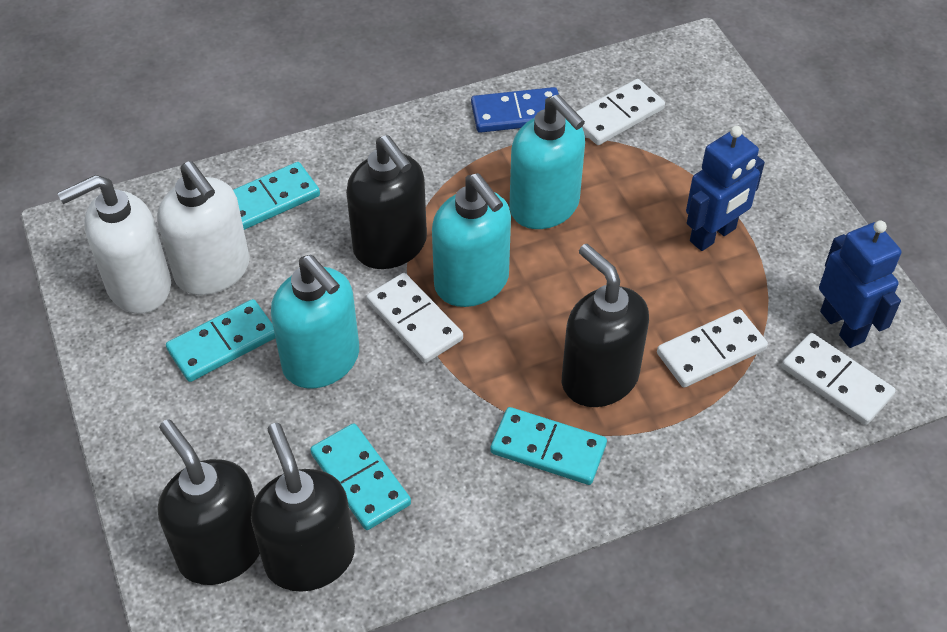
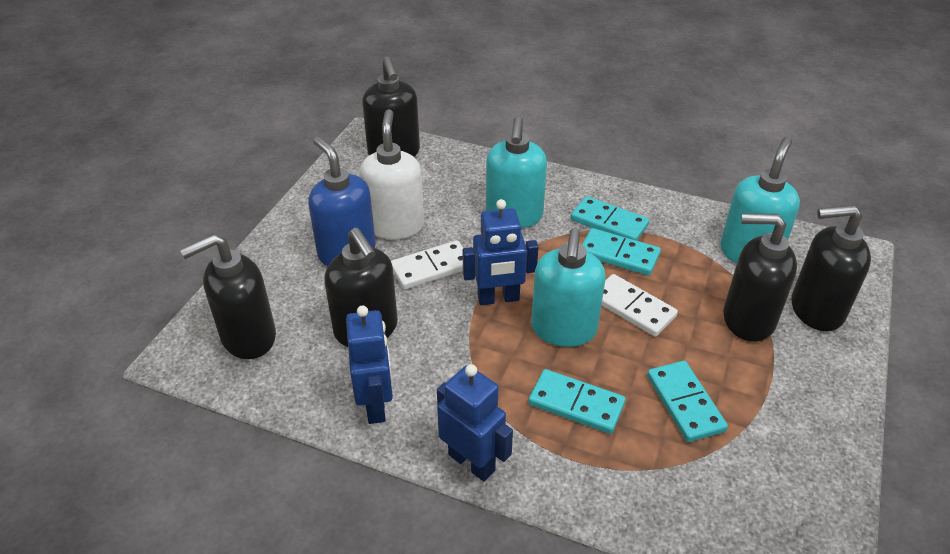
black soap dispenser: 4 -> 5
blue domino: 1 -> 0
blue robot: 2 -> 3
blue soap dispenser: 0 -> 1
white domino: 4 -> 2
white soap dispenser: 2 -> 1

